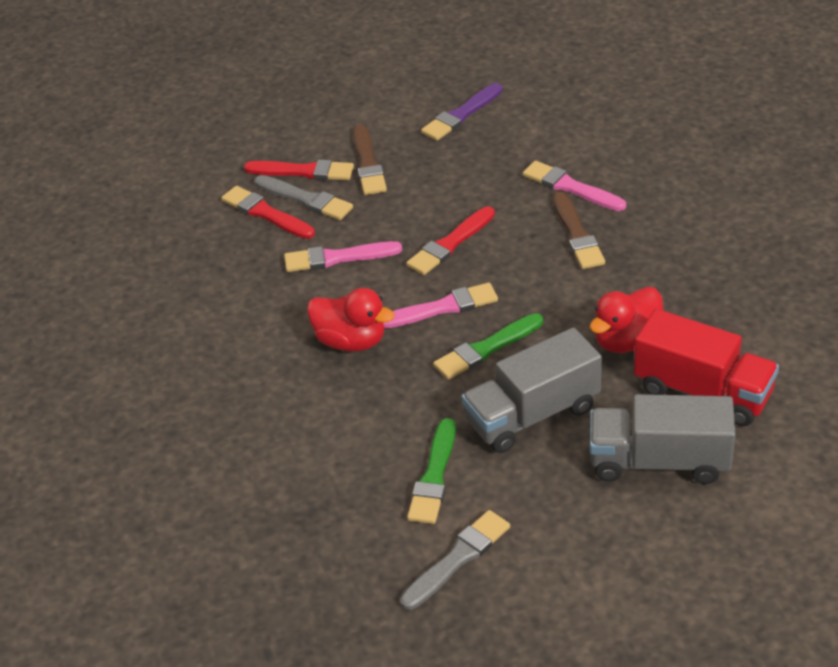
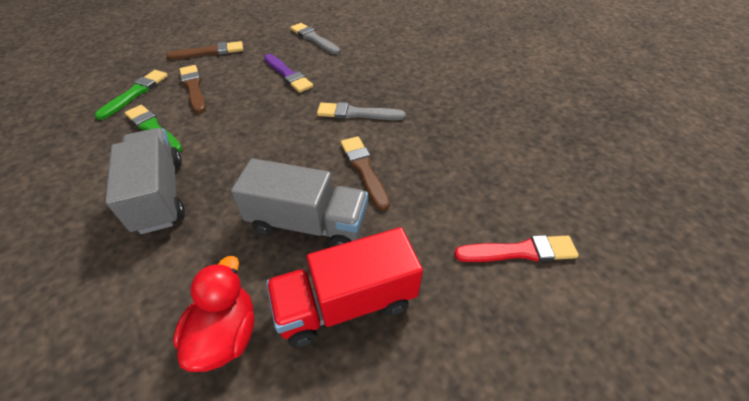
brown brush: 2 -> 3
pink brush: 3 -> 0
red brush: 3 -> 1
red duck: 2 -> 1

